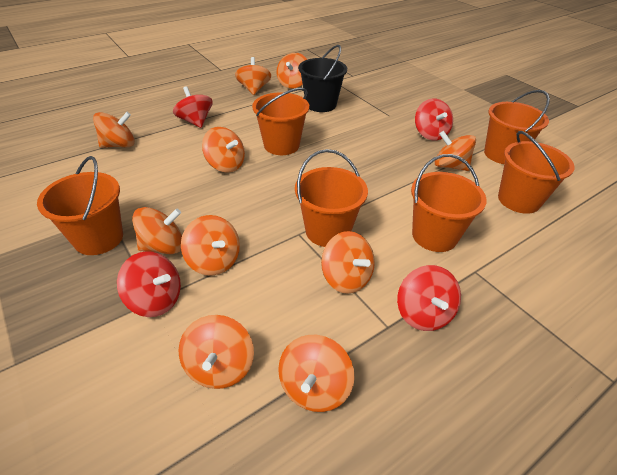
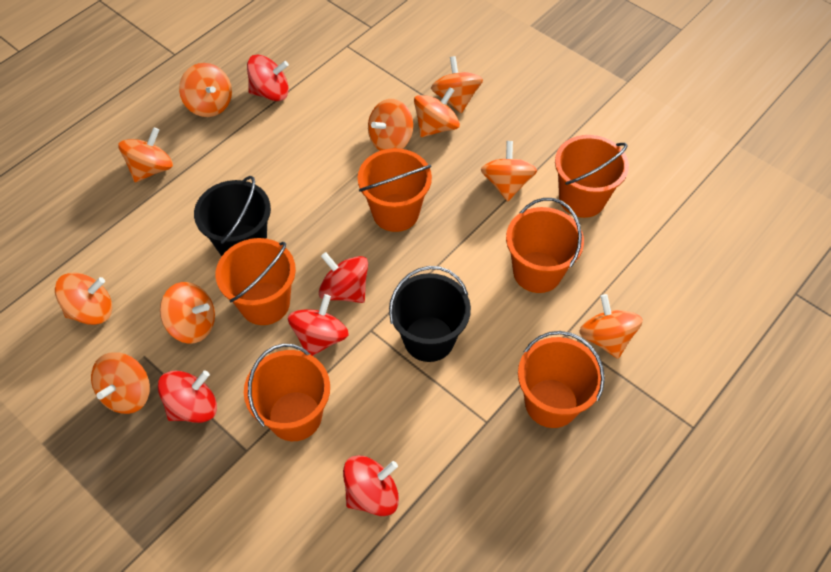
black bucket: 1 -> 2
red spinning top: 4 -> 5

